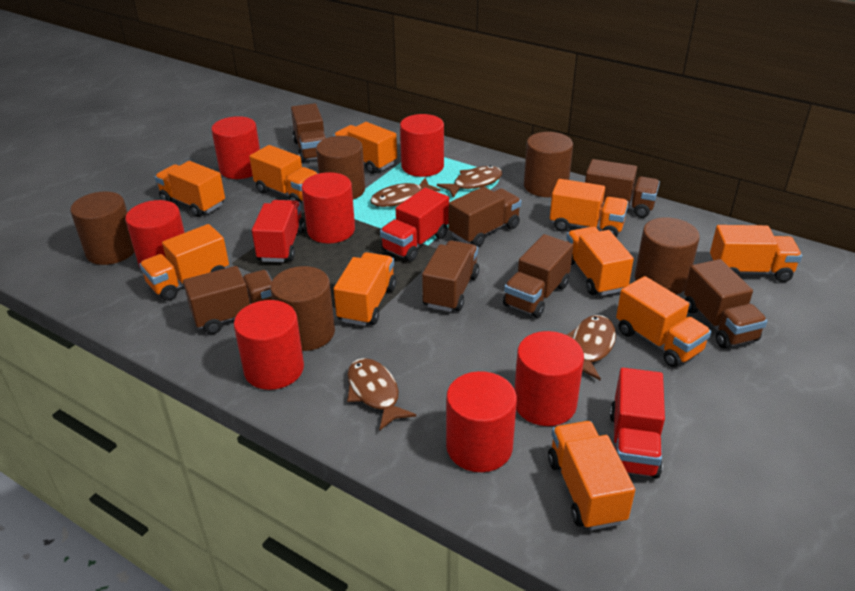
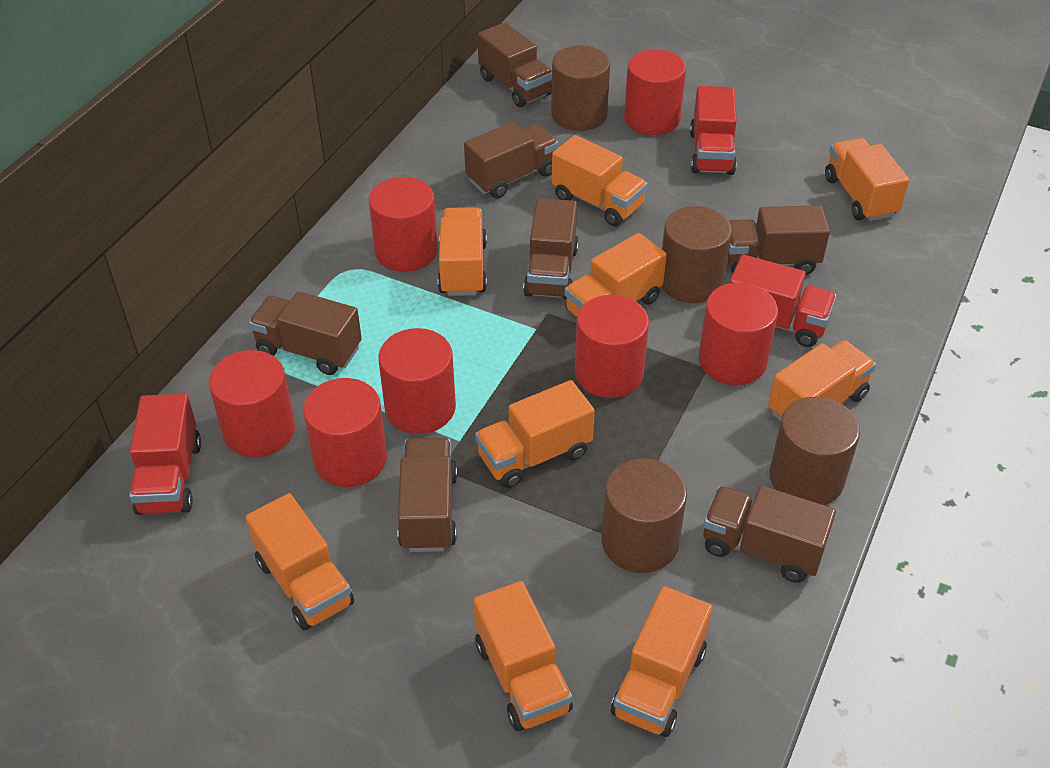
brown cylinder: 5 -> 4
brown fish: 4 -> 0
orange truck: 10 -> 9

